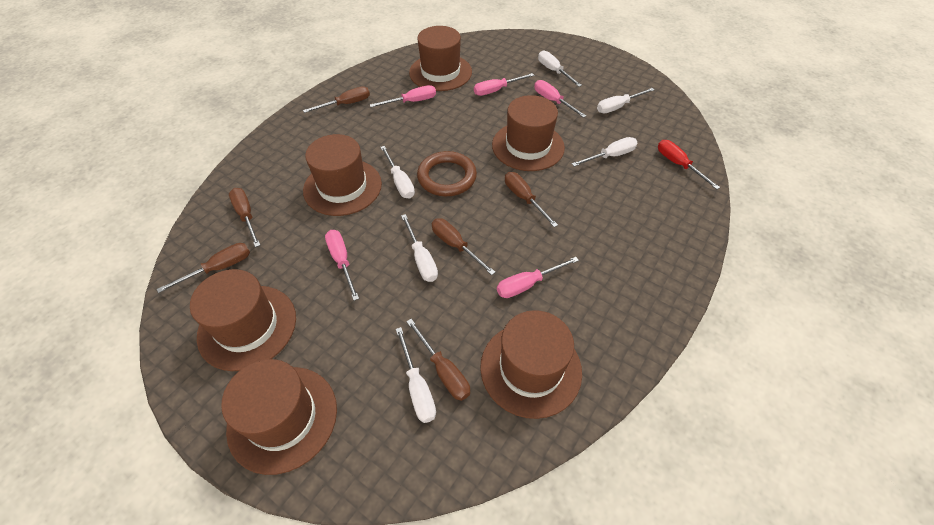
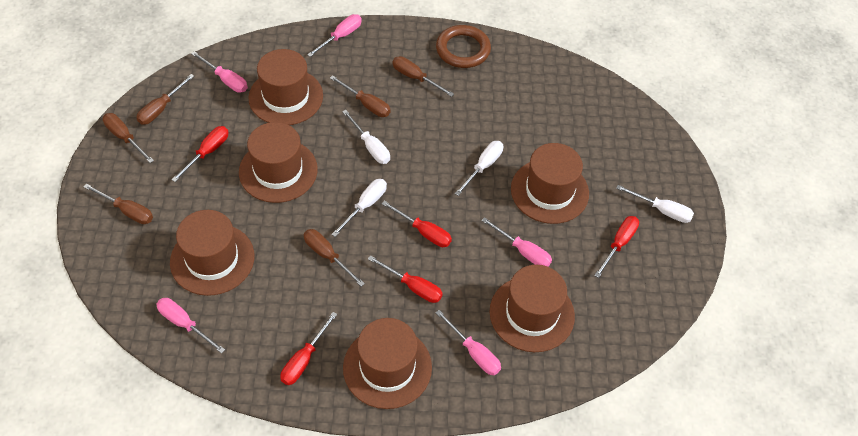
red screwdriver: 1 -> 5
white screwdriver: 6 -> 4

